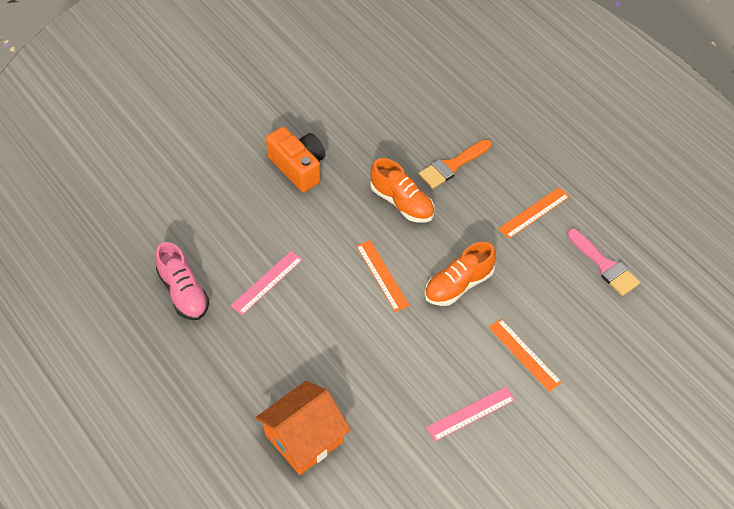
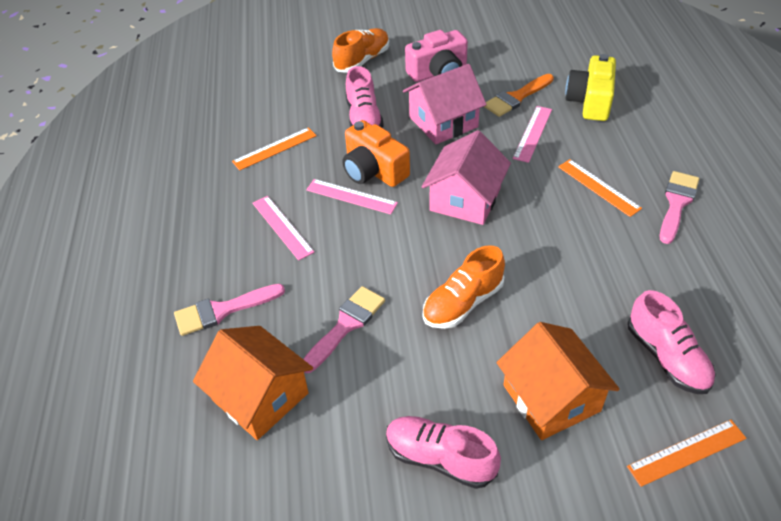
orange house: 1 -> 2
pink brush: 1 -> 3
pink camera: 0 -> 1
pink house: 0 -> 2
pink ruler: 2 -> 3
pink shoe: 1 -> 3
yellow camera: 0 -> 1

